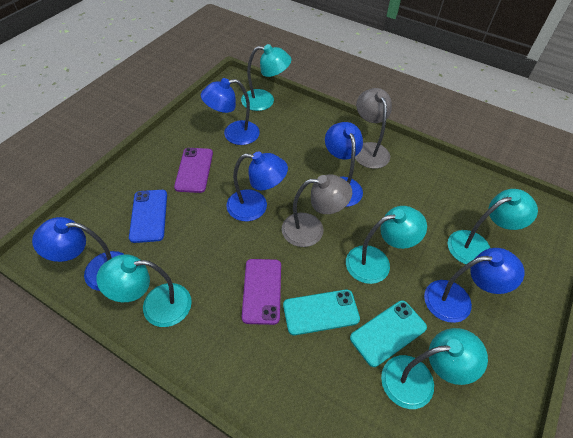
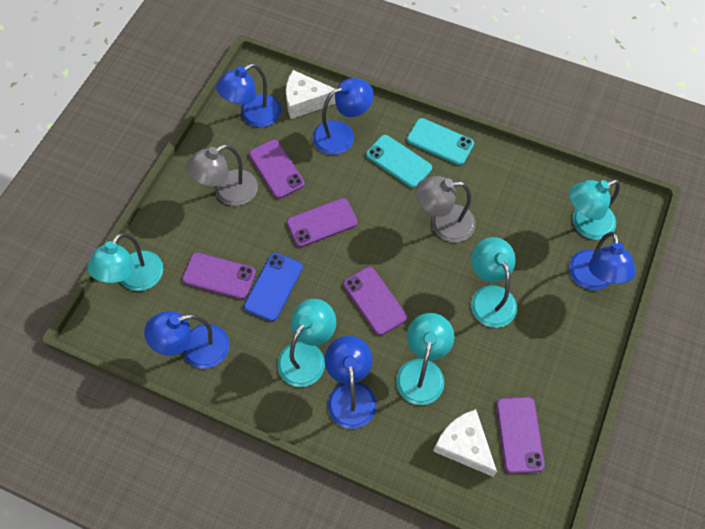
purple phone: 2 -> 5
white cheese: 0 -> 2

